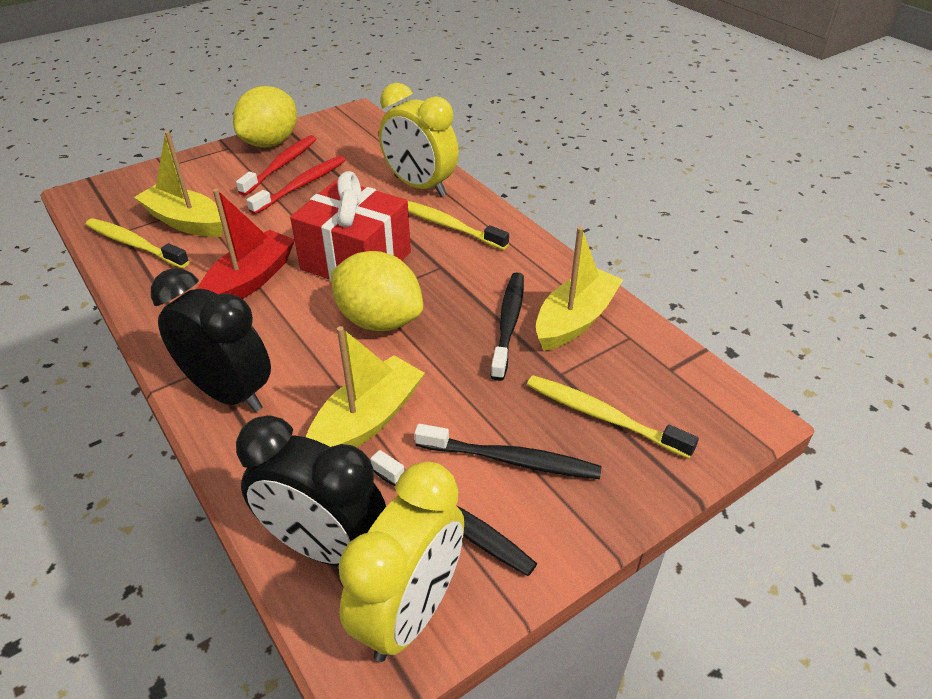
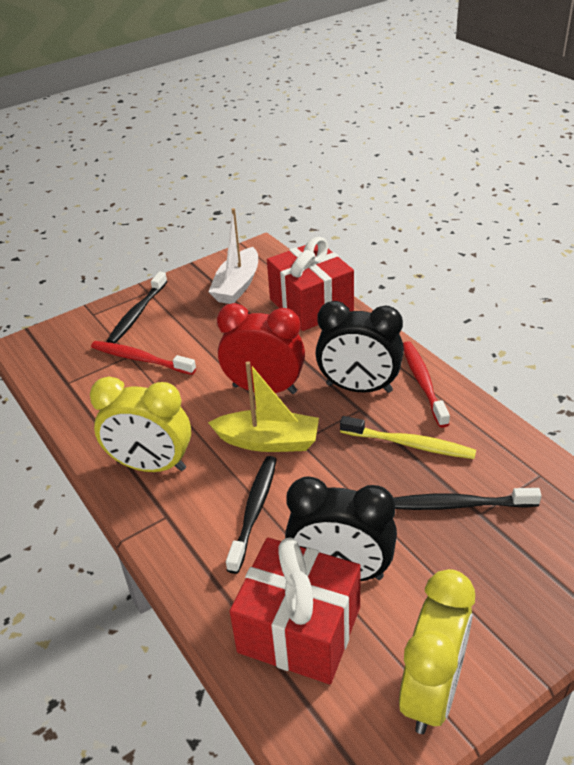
red boat: 1 -> 0
red clock: 0 -> 1
red gift: 1 -> 2
white boat: 0 -> 1
yellow boat: 3 -> 1
yellow lemon: 2 -> 0
yellow toothbrush: 3 -> 1

